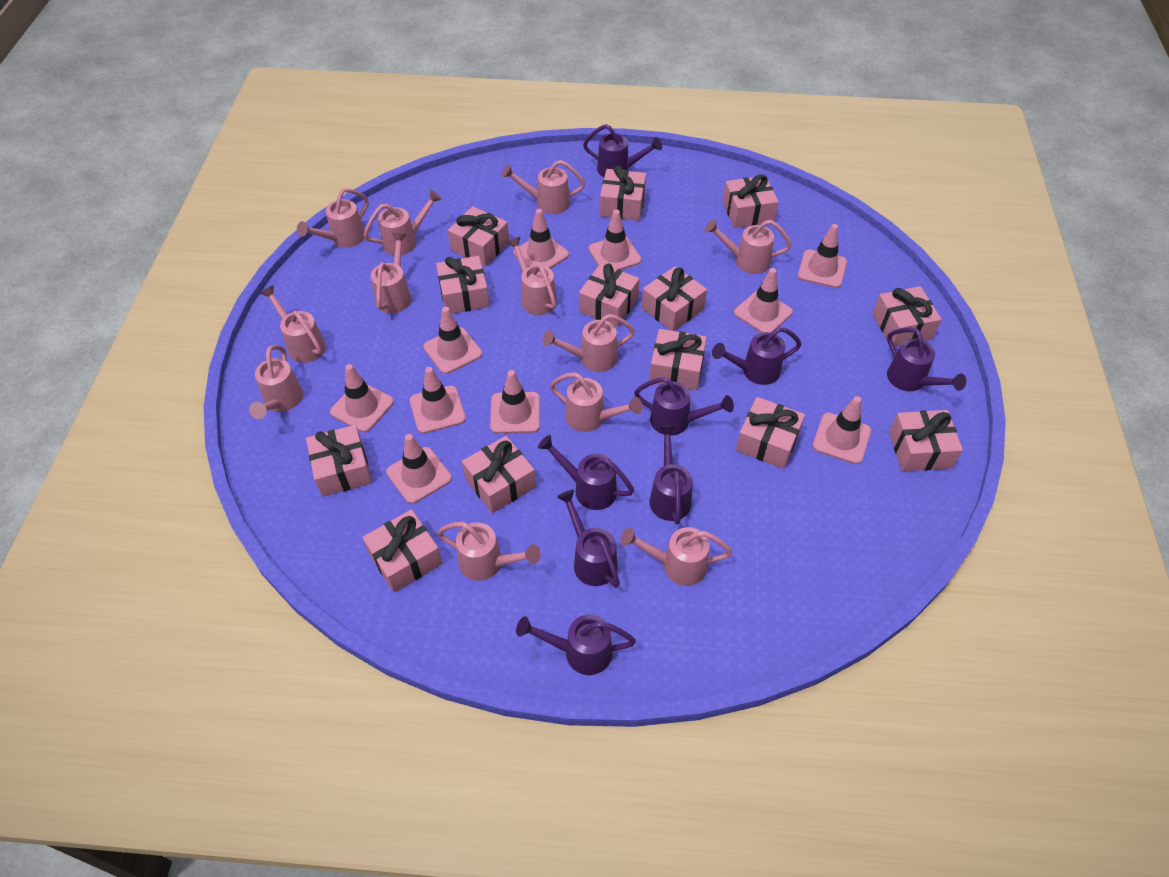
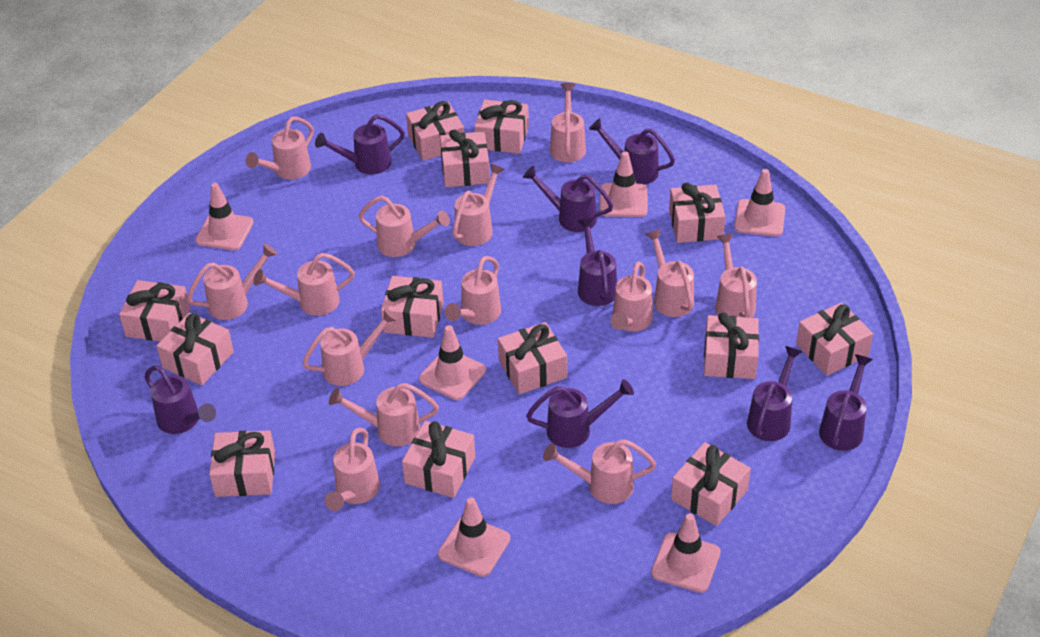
pink traffic cone: 10 -> 6
pink watering can: 12 -> 14

